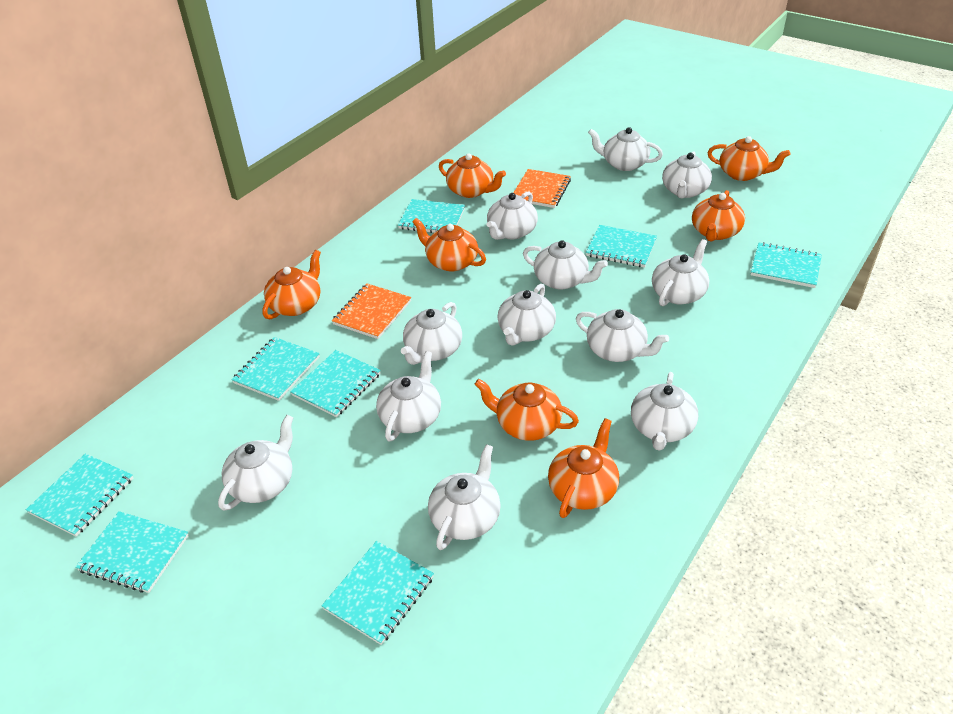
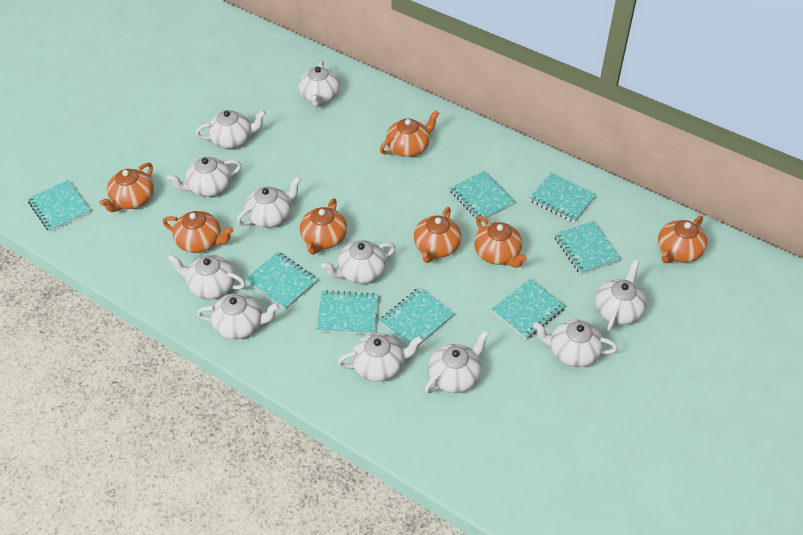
orange notebook: 2 -> 0
white teapot: 12 -> 11

